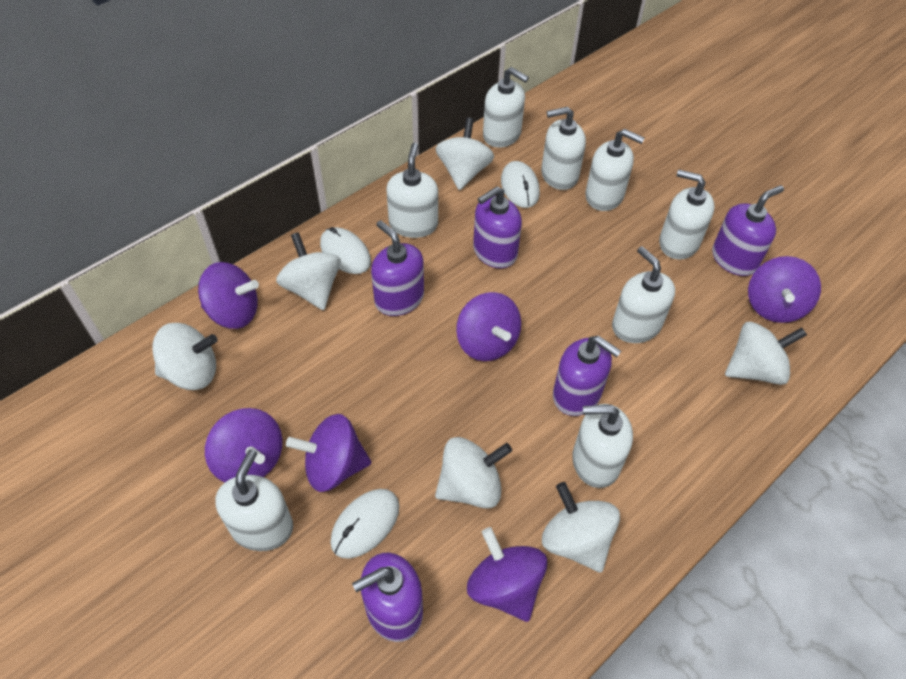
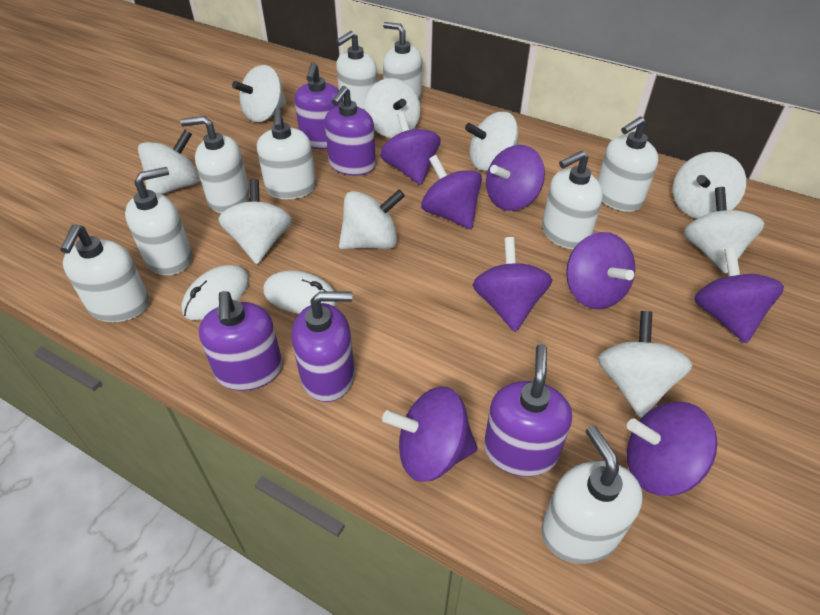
purple spinning top: 6 -> 8
white mouse: 3 -> 2
white soap dispenser: 8 -> 9
white spinning top: 6 -> 9

